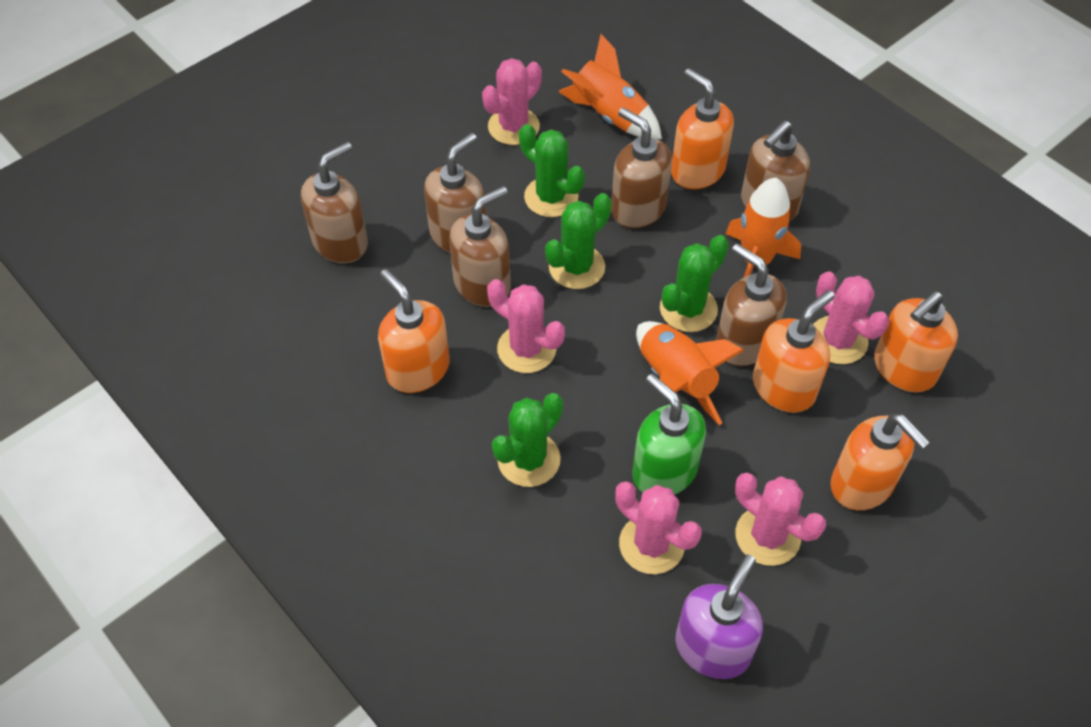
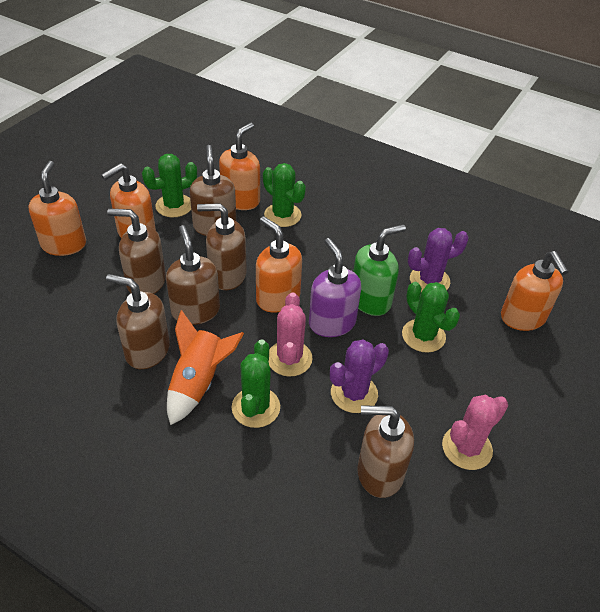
orange rocket: 3 -> 1
pink cactus: 5 -> 2
purple cactus: 0 -> 2

